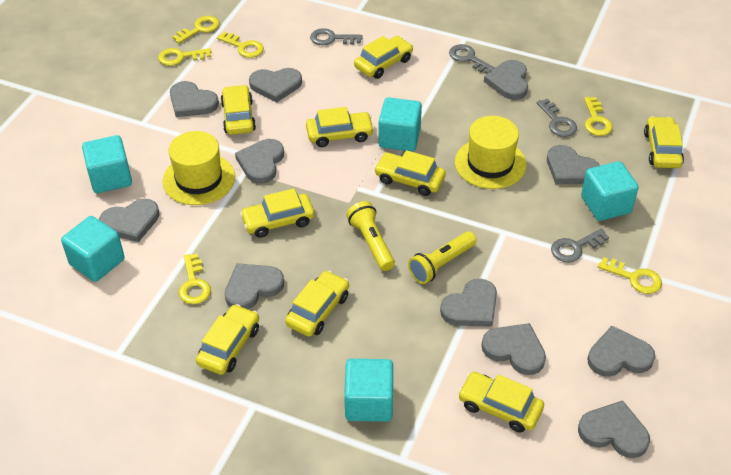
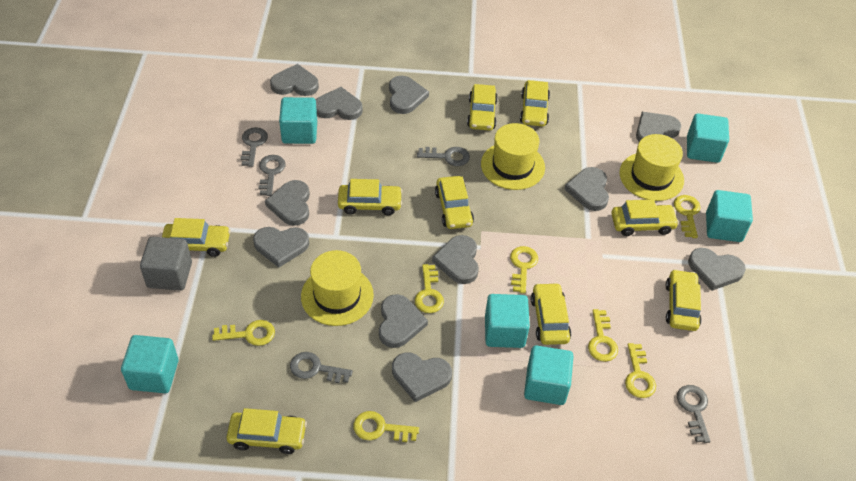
grey cube: 0 -> 1
grey key: 4 -> 5
turquoise cube: 5 -> 6
yellow flashlight: 2 -> 0
yellow hat: 2 -> 3
yellow key: 6 -> 7

